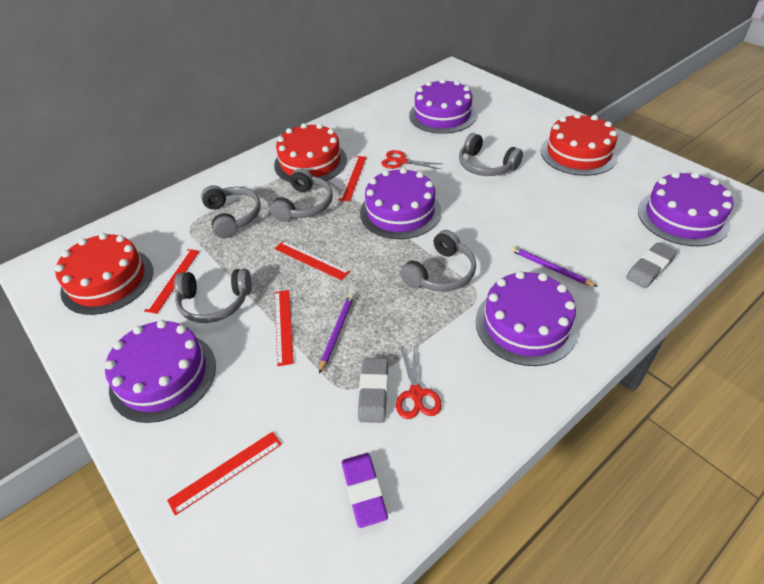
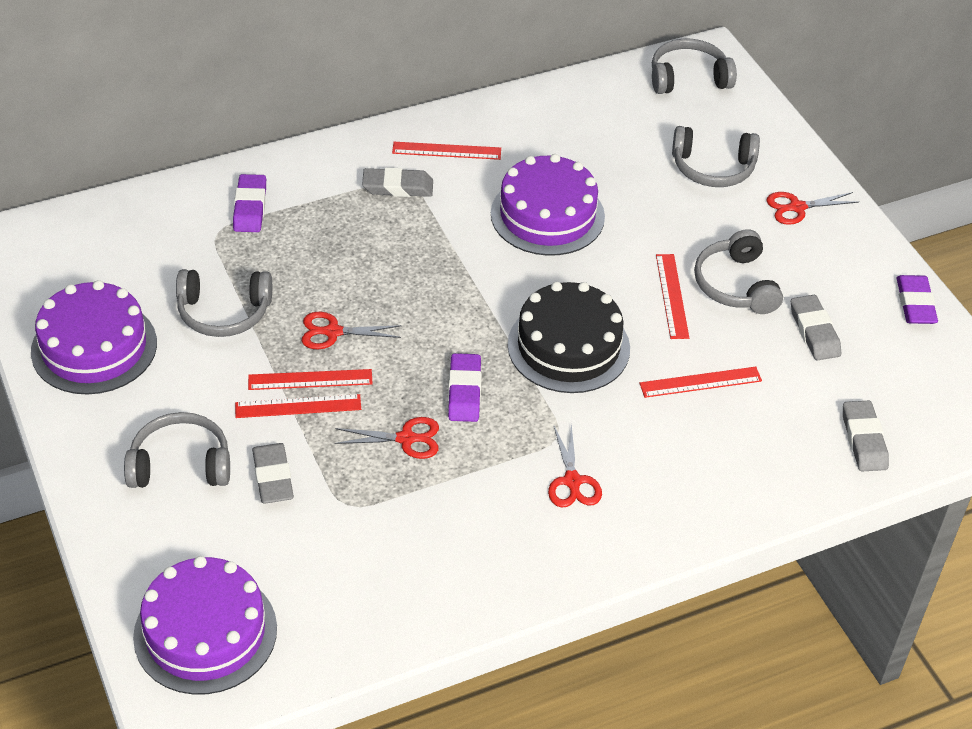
black cake: 0 -> 1
grey eraser: 2 -> 4
purple cake: 5 -> 3
purple eraser: 1 -> 3
purple pencil: 2 -> 0
red cake: 3 -> 0
red scissors: 2 -> 4

